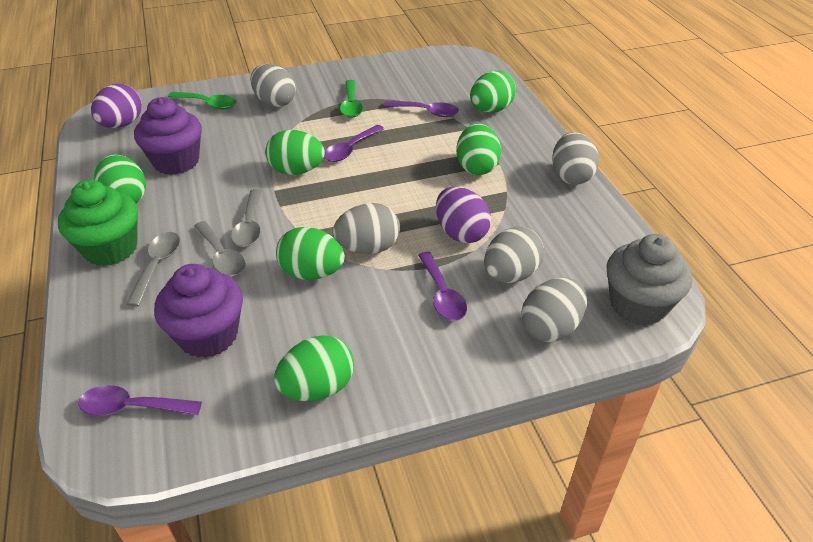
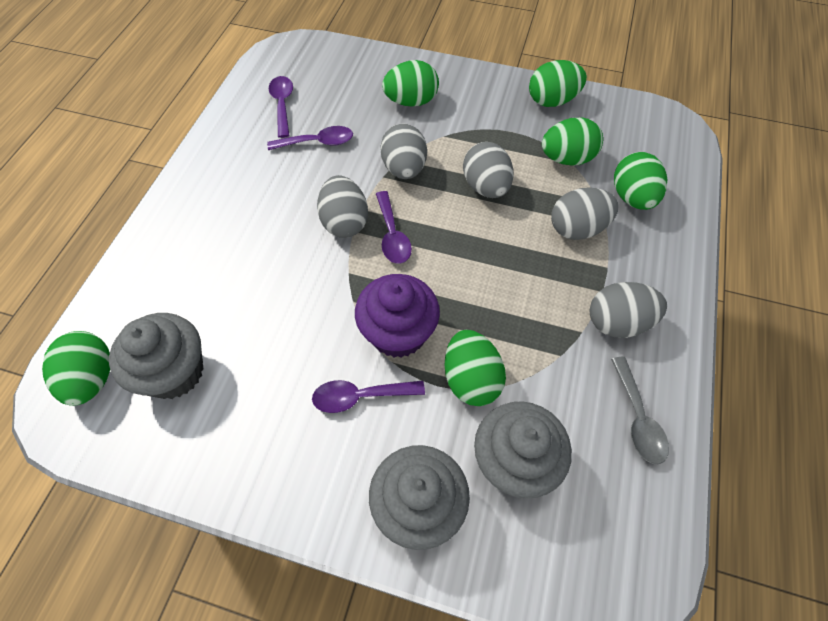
green cupcake: 1 -> 0
green spoon: 2 -> 0
grey cupcake: 1 -> 3
grey spoon: 3 -> 1
purple cupcake: 2 -> 1
purple egg: 2 -> 0

